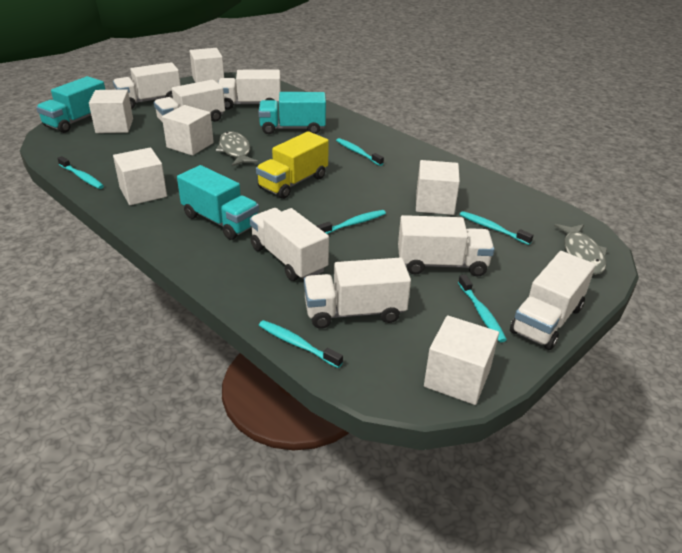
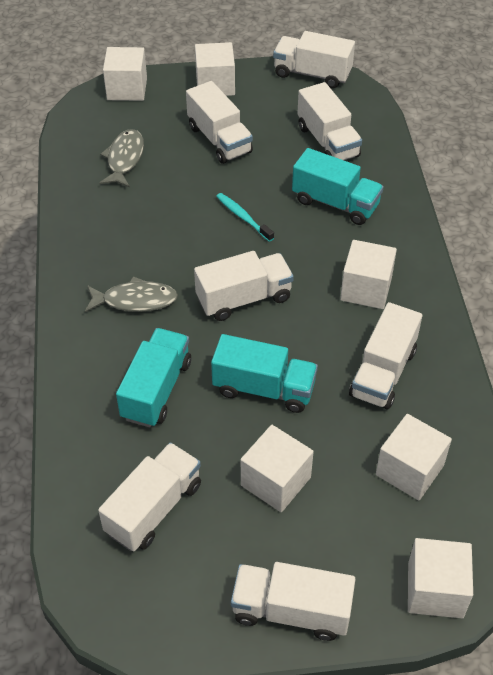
turquoise toothbrush: 6 -> 1
yellow truck: 1 -> 0

